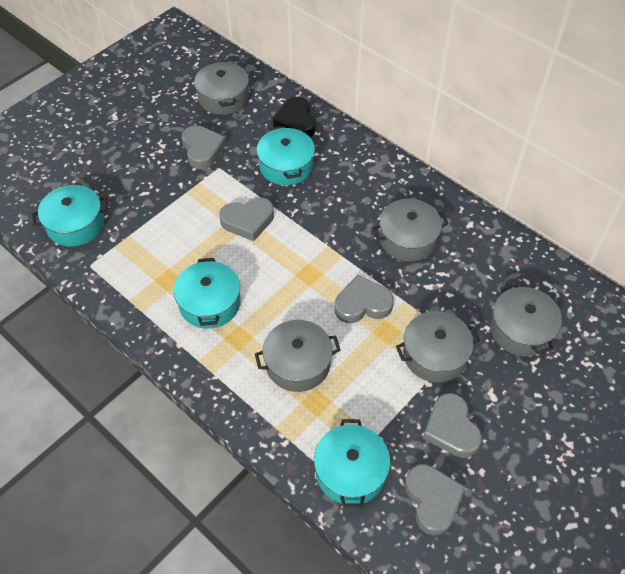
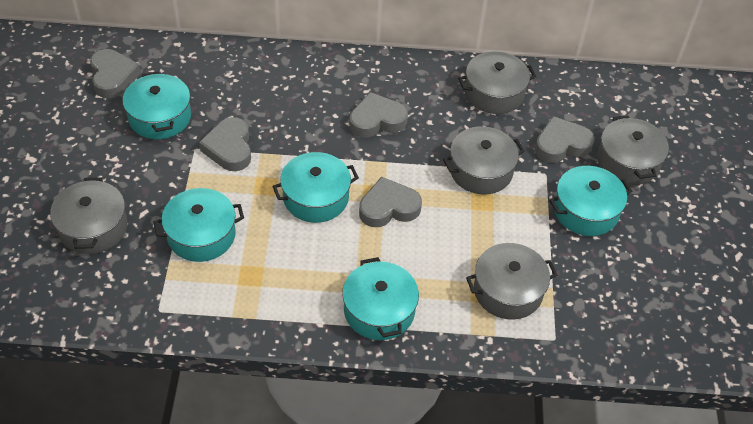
black heart: 1 -> 0
turquoise pot: 4 -> 5

